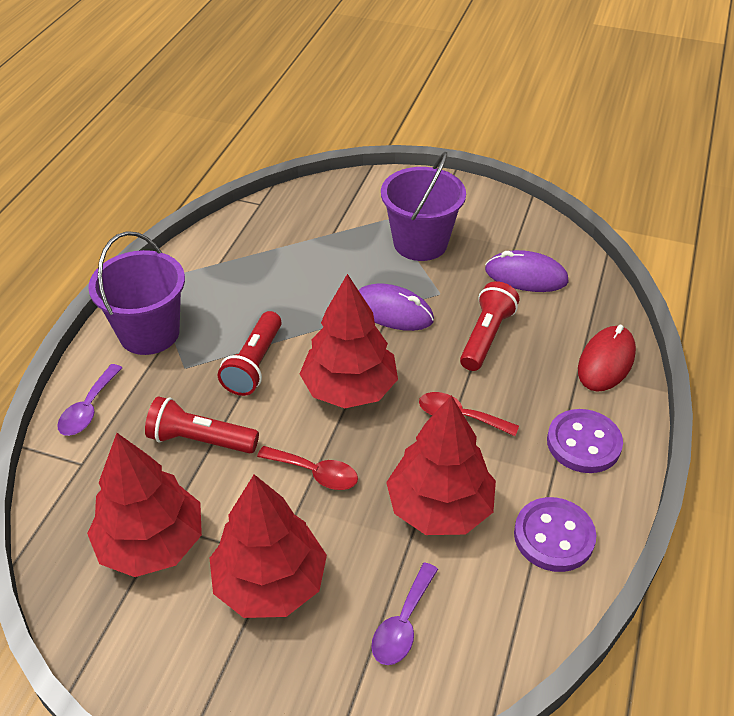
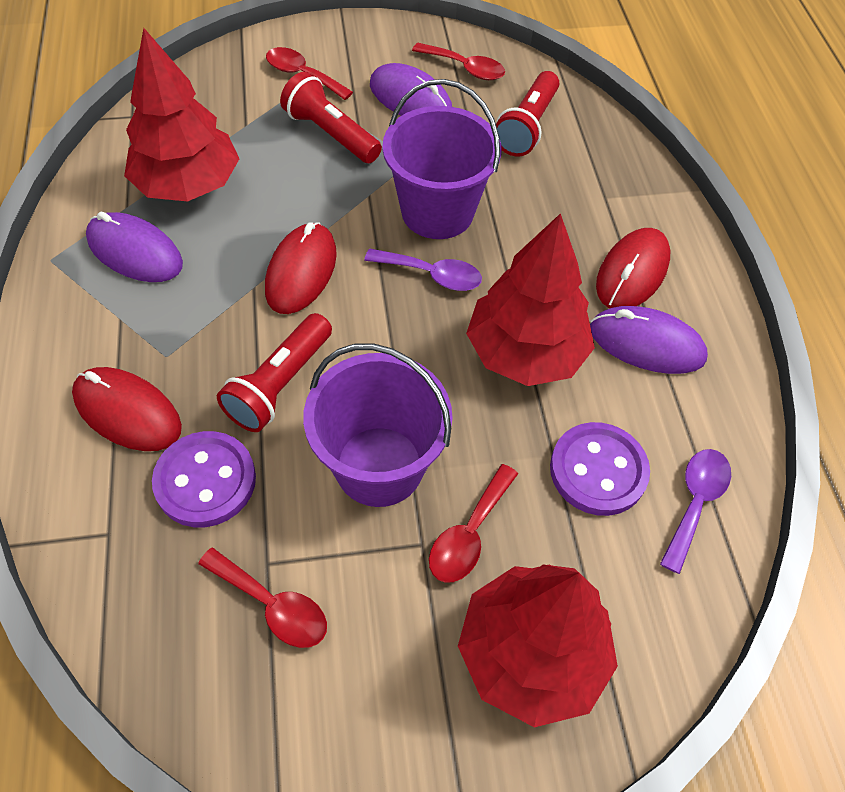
purple mouse: 2 -> 3
red mouse: 1 -> 3
red spoon: 2 -> 4
red tree: 4 -> 3

